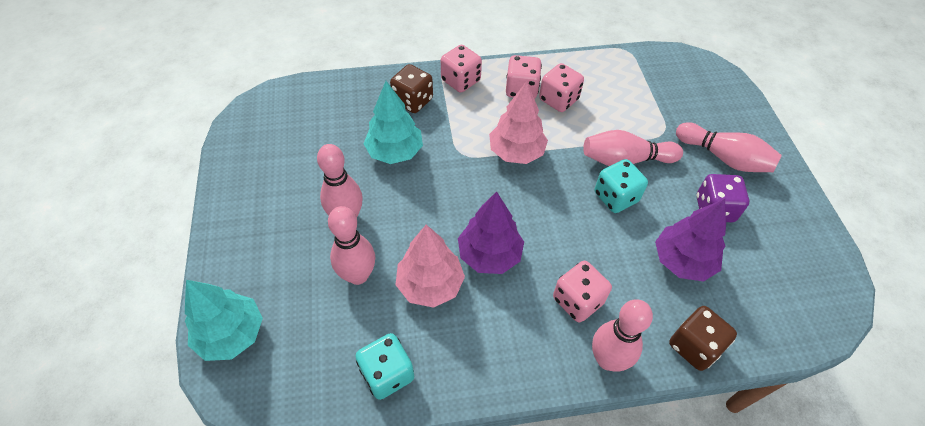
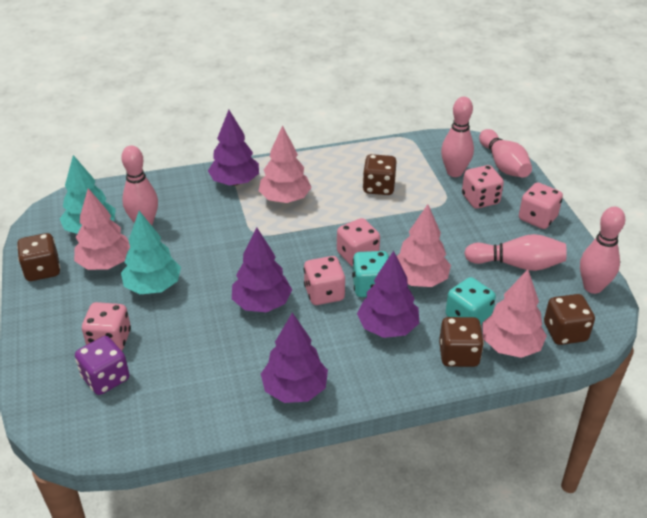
brown dice: 2 -> 4
pink dice: 4 -> 5
pink tree: 2 -> 4
purple tree: 2 -> 4

